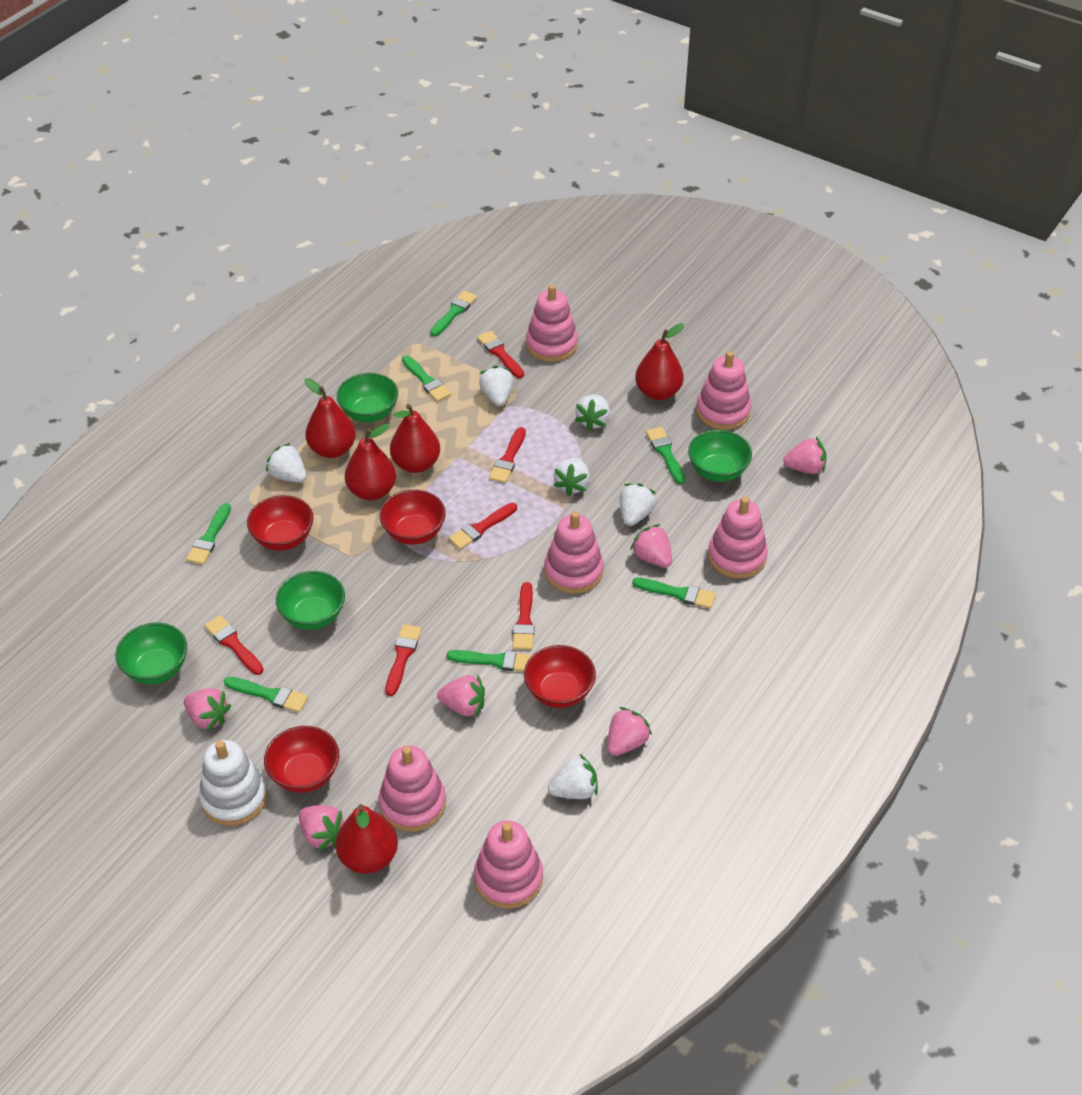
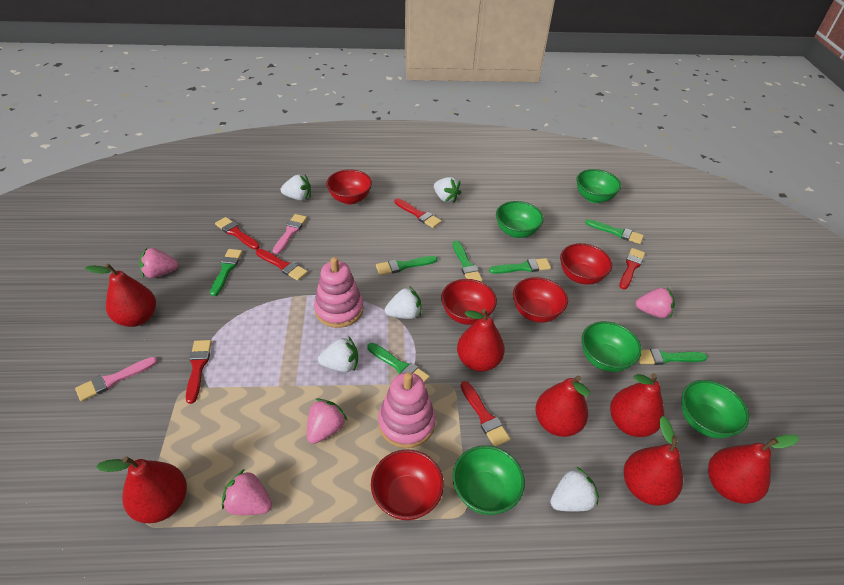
green bowl: 4 -> 5
pink brush: 0 -> 2
pink stacking toy: 6 -> 2
pink strawberry: 6 -> 4
red bowl: 4 -> 5
red pear: 5 -> 7
white stacking toy: 1 -> 0
white strawberry: 6 -> 5

